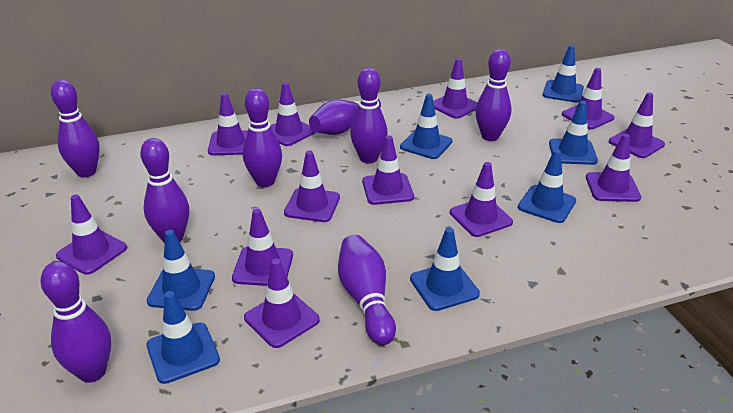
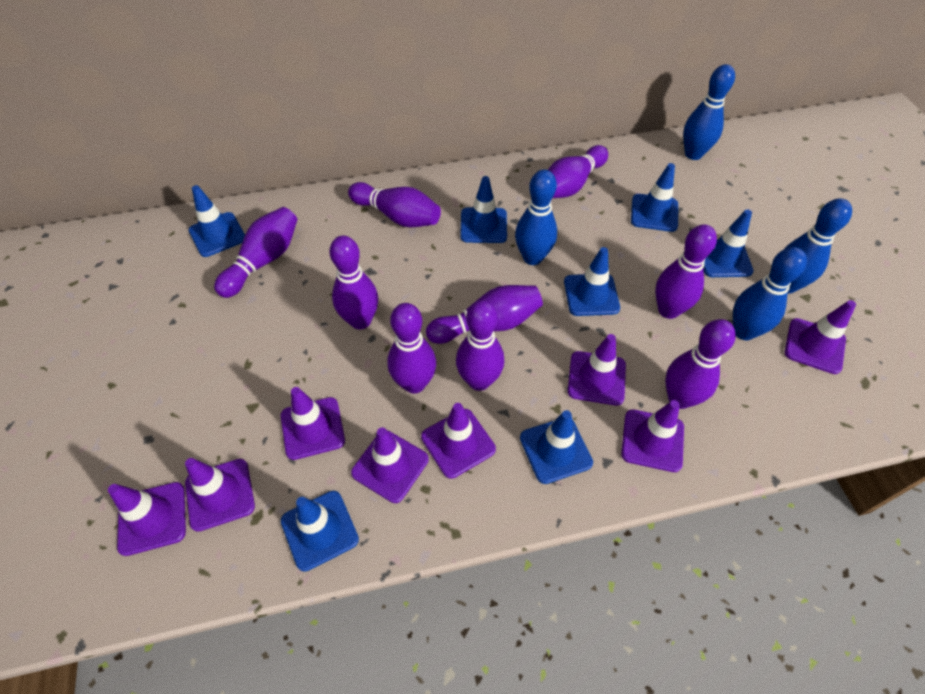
blue bowling pin: 0 -> 4
purple bowling pin: 8 -> 9
purple traffic cone: 12 -> 8

